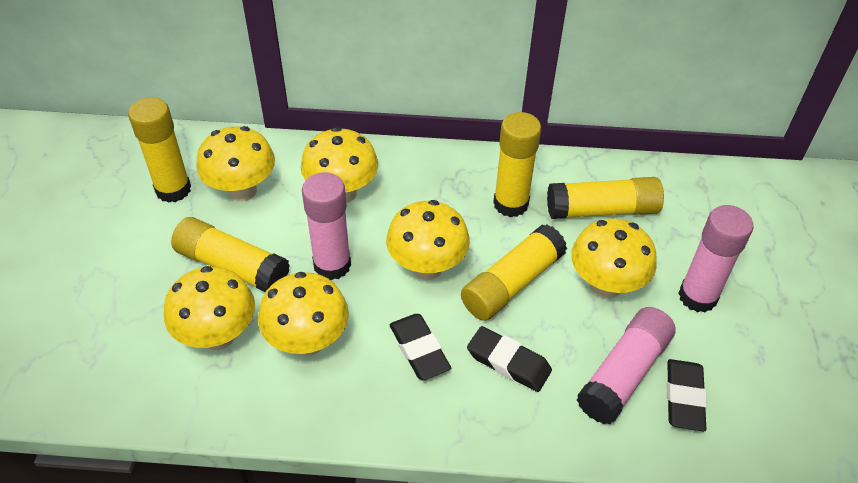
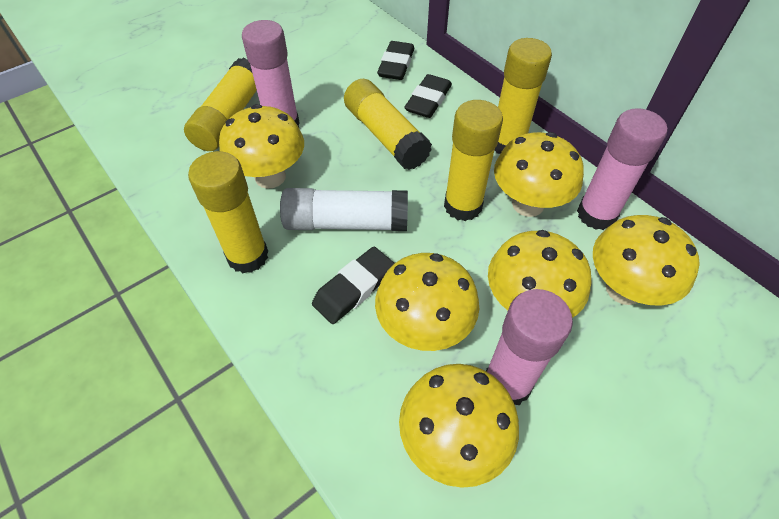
white glue stick: 0 -> 1

